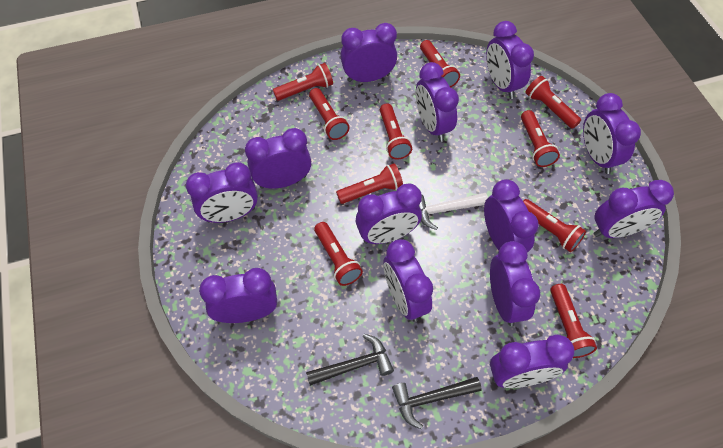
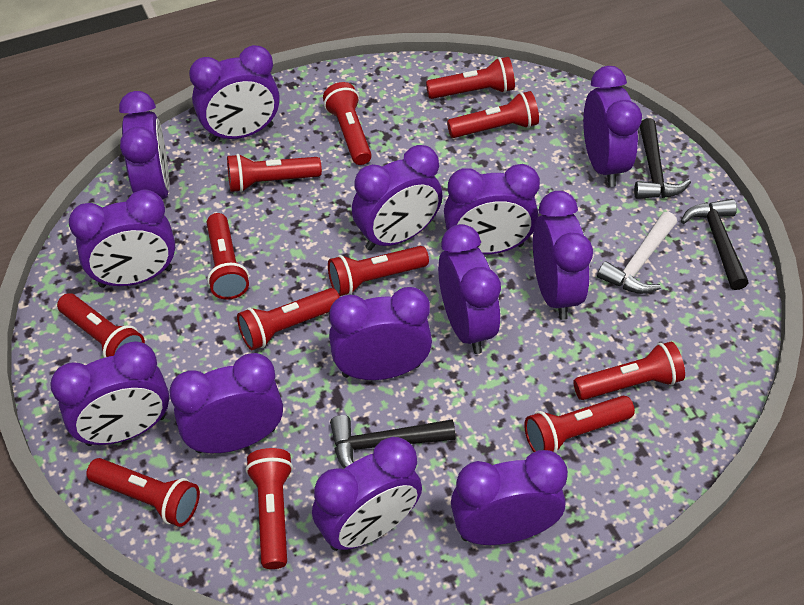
black hammer: 2 -> 3
red flashlight: 10 -> 12

